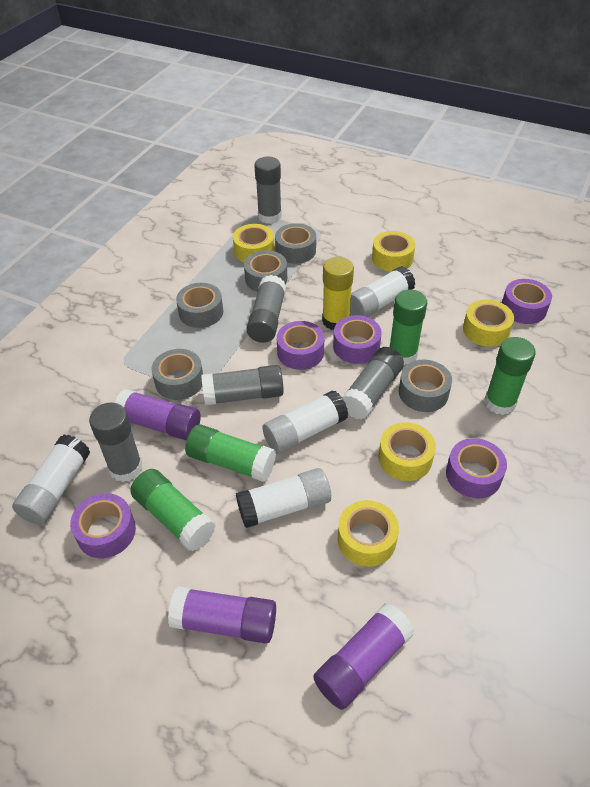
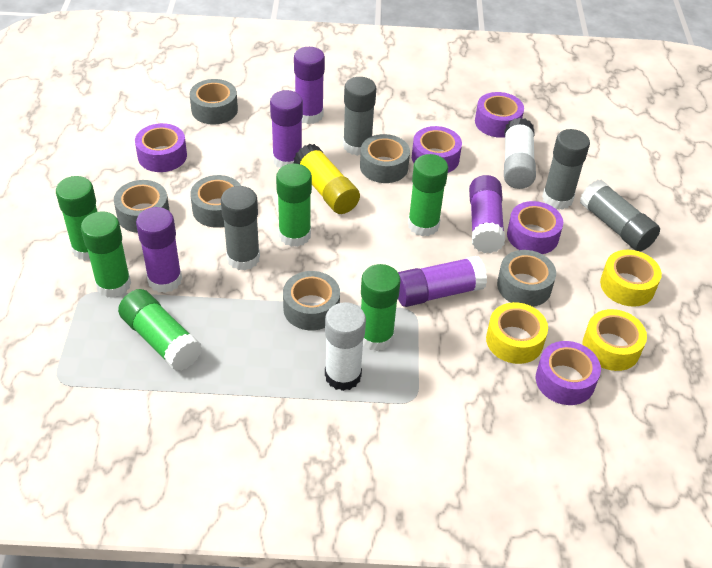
green glue stick: 4 -> 6
grey glue stick: 5 -> 4
grey tape: 5 -> 6
purple glue stick: 3 -> 5
white glue stick: 4 -> 2
yellow tape: 5 -> 3

